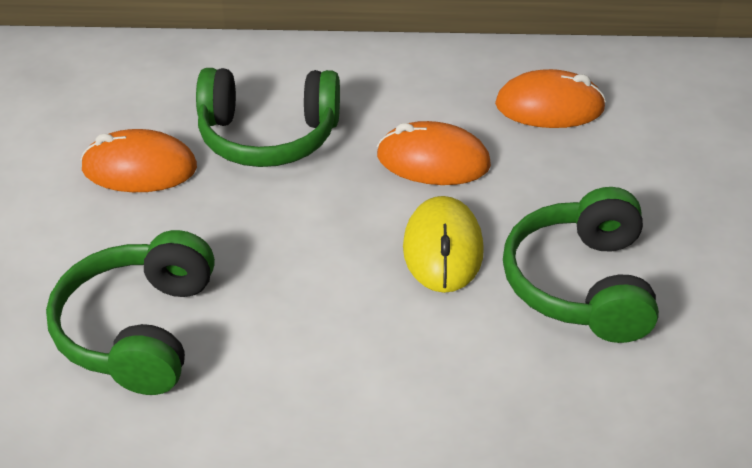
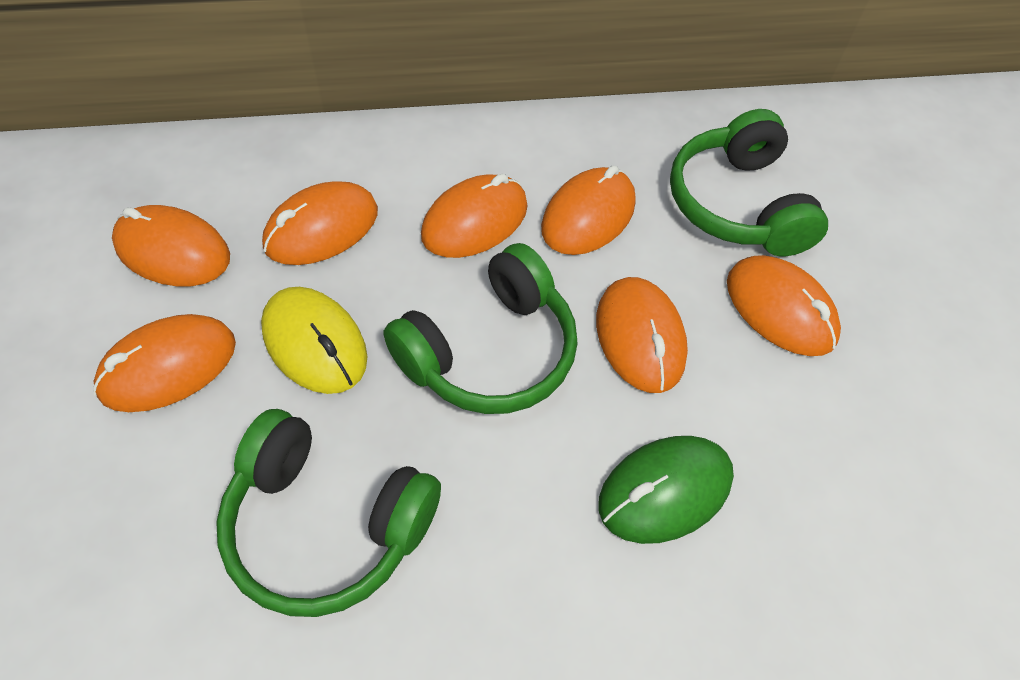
green mouse: 0 -> 1
orange mouse: 3 -> 7

